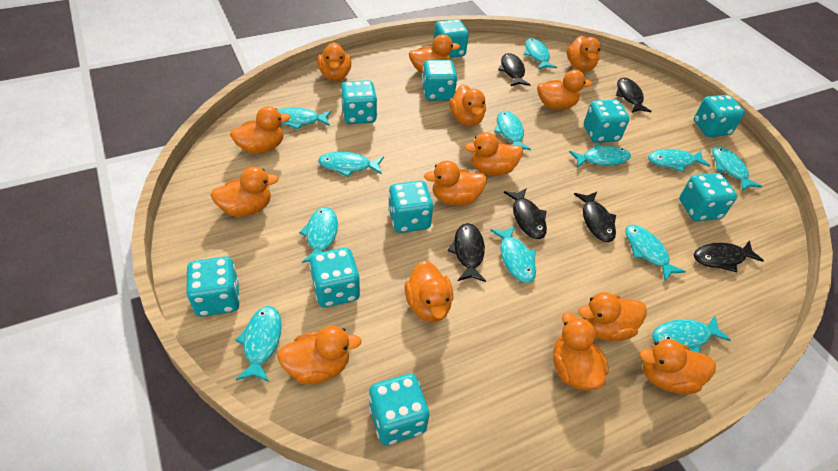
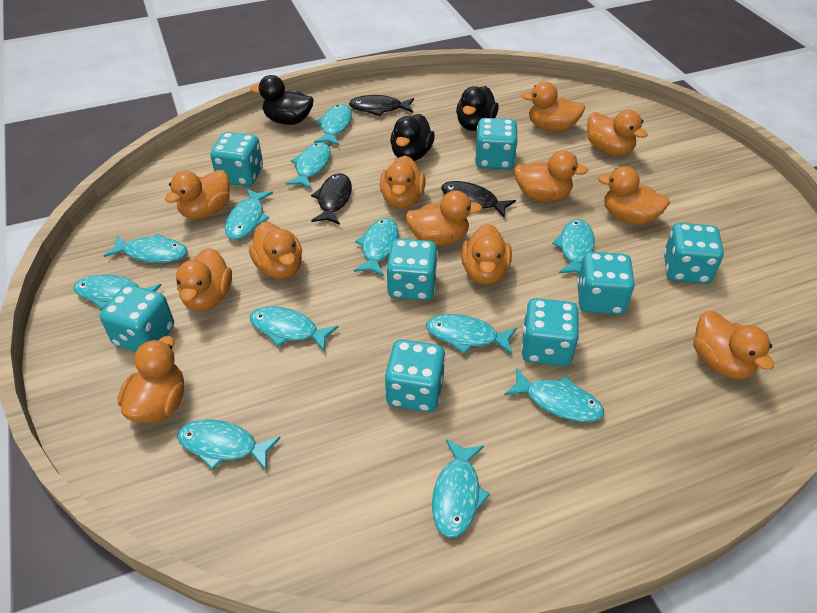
black duck: 0 -> 3
black fish: 6 -> 3
orange duck: 14 -> 12
turquoise dice: 10 -> 8

